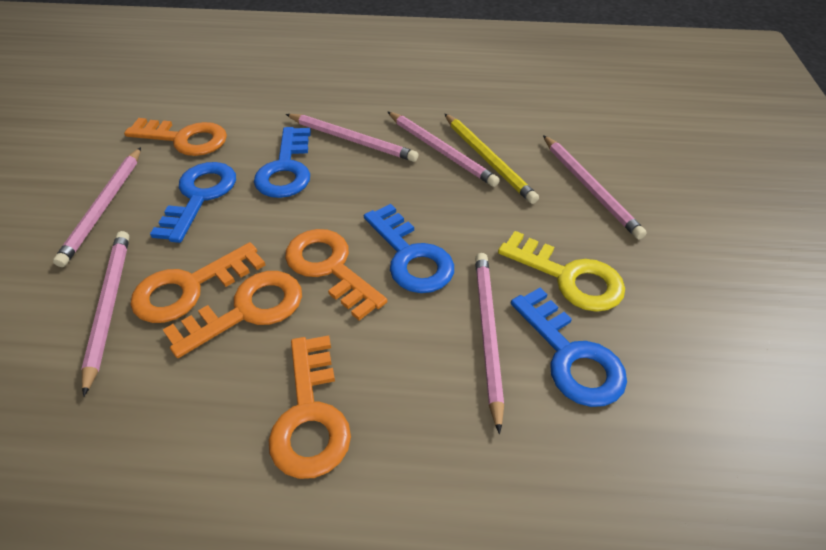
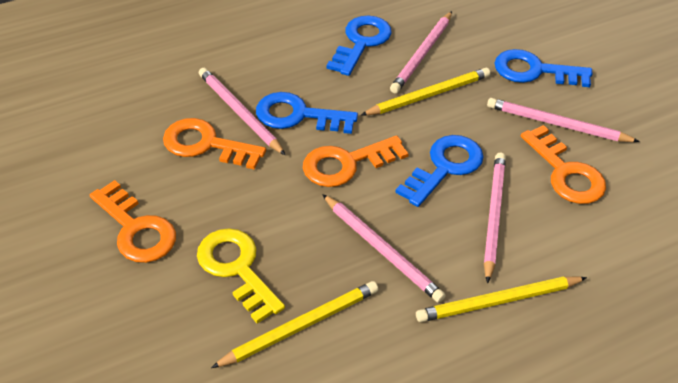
orange key: 5 -> 4
pink pencil: 6 -> 5
yellow pencil: 1 -> 3

